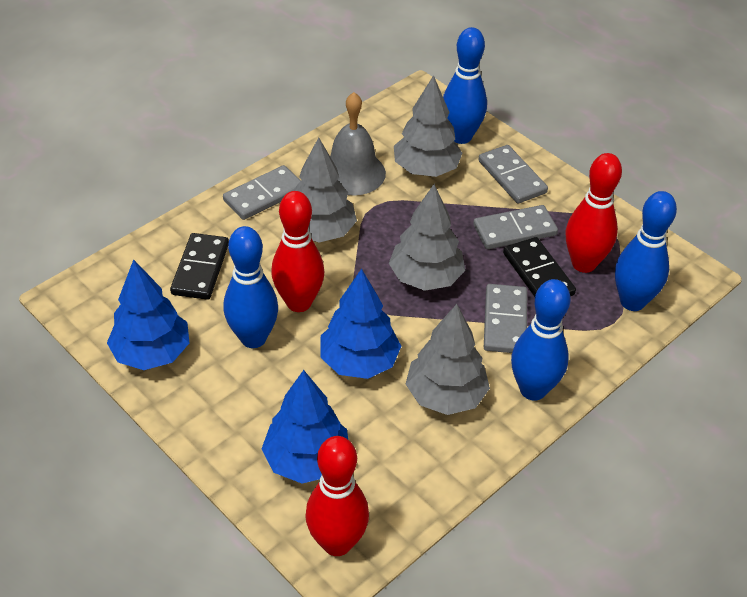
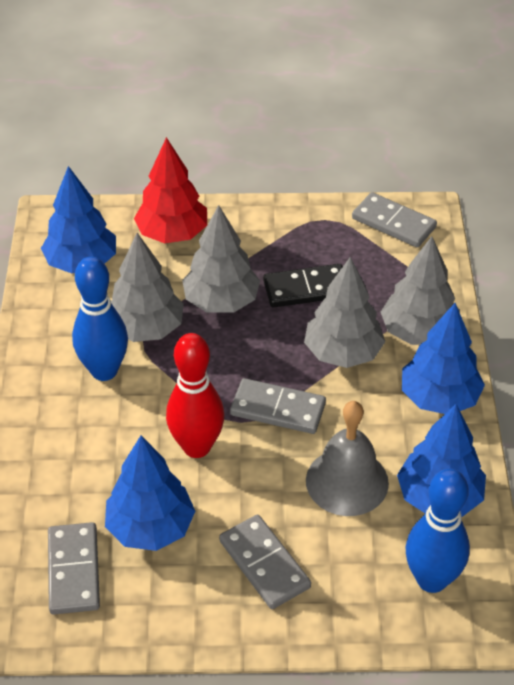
black domino: 2 -> 1
blue bowling pin: 4 -> 2
blue tree: 3 -> 4
red bowling pin: 3 -> 1
red tree: 0 -> 1

